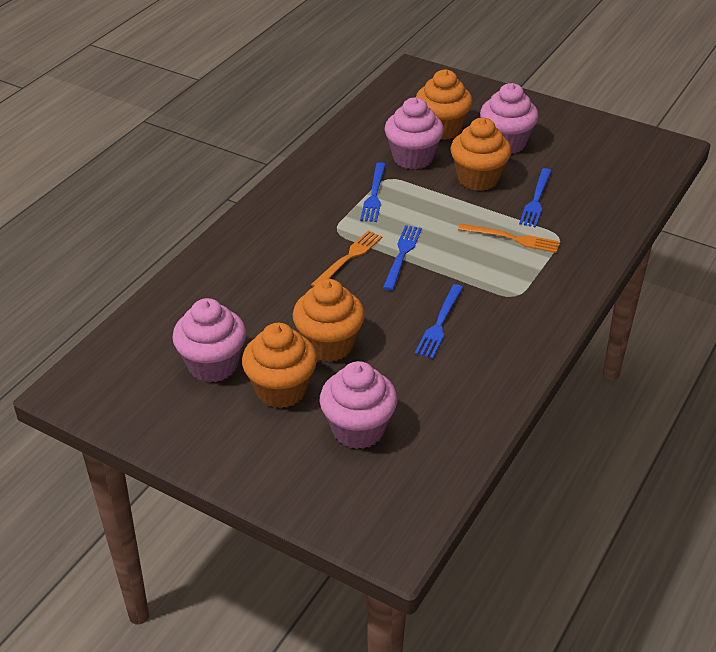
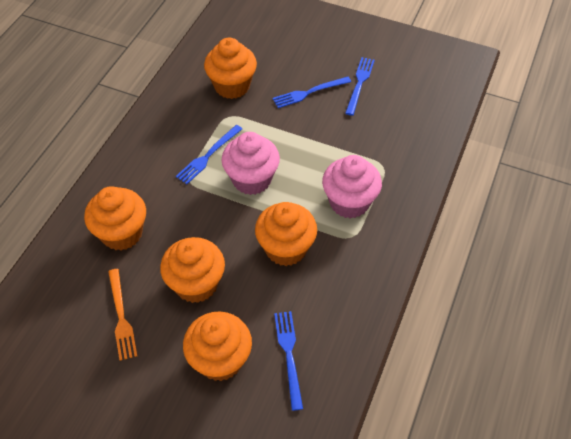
orange cupcake: 4 -> 5
orange fork: 2 -> 1
pink cupcake: 4 -> 2

